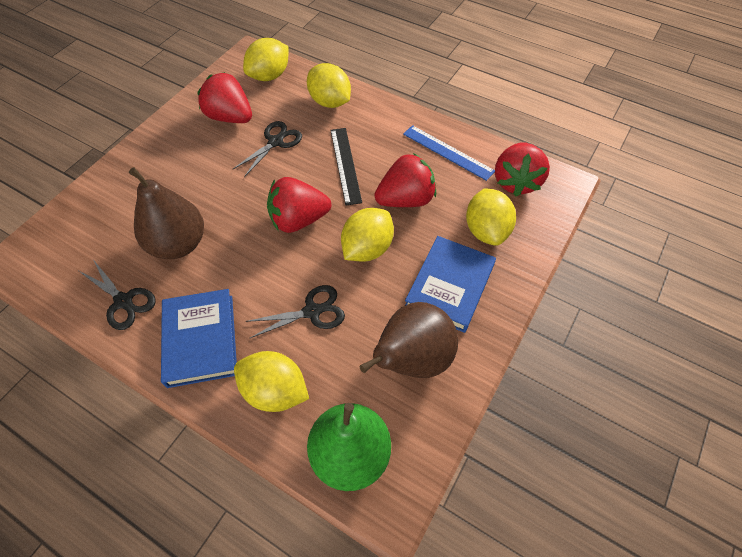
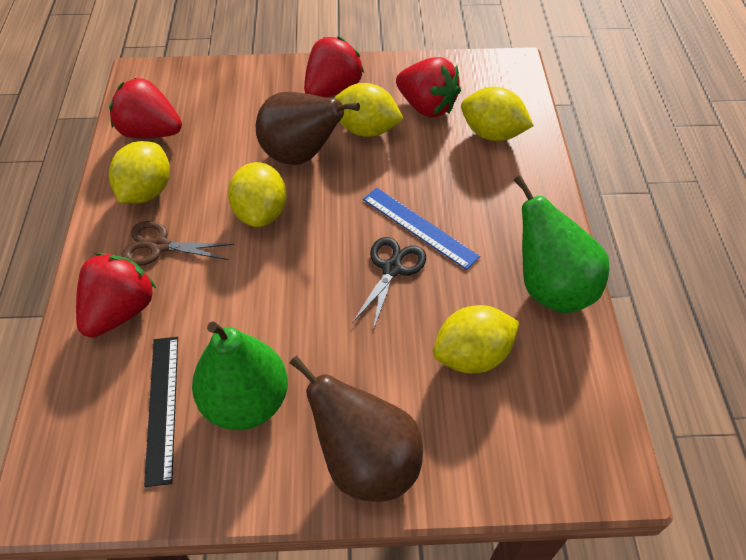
black scissors: 3 -> 1
blue book: 2 -> 0
brown scissors: 0 -> 1
green pear: 1 -> 2

